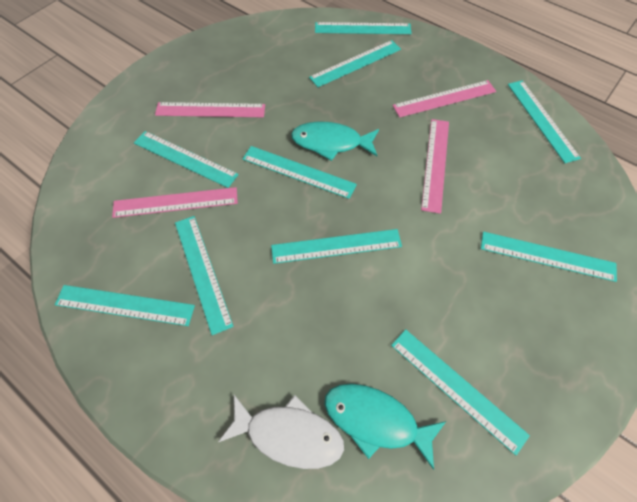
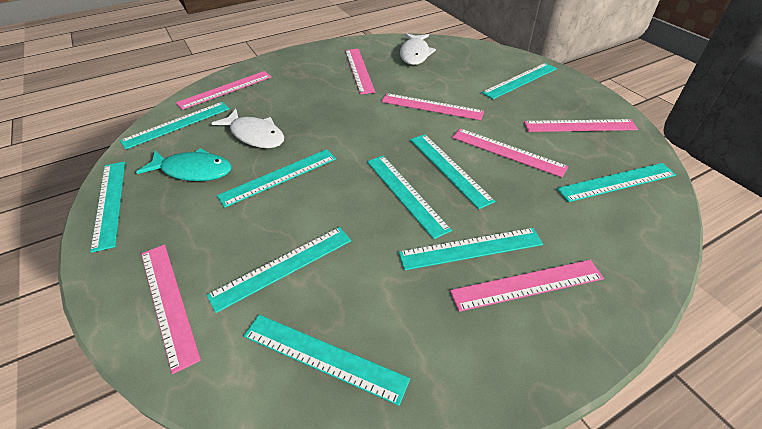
pink ruler: 4 -> 7
turquoise fish: 2 -> 1
white fish: 1 -> 2

